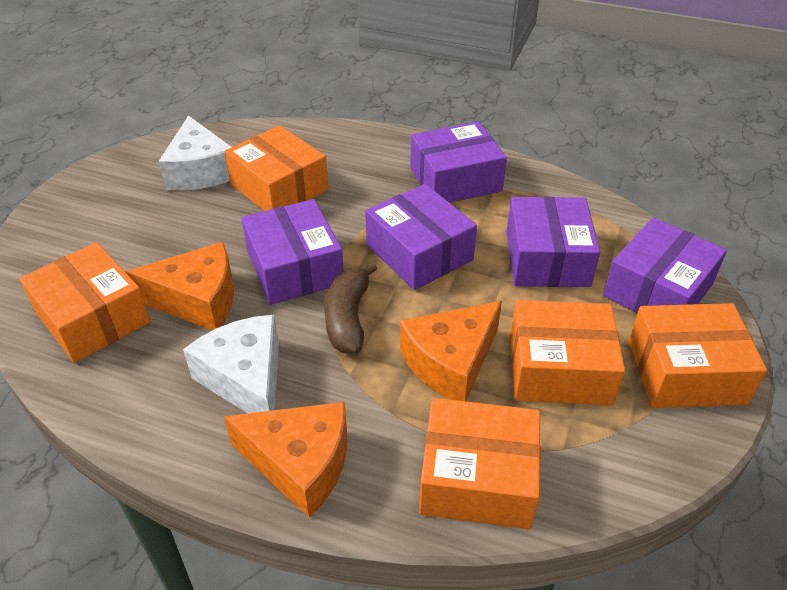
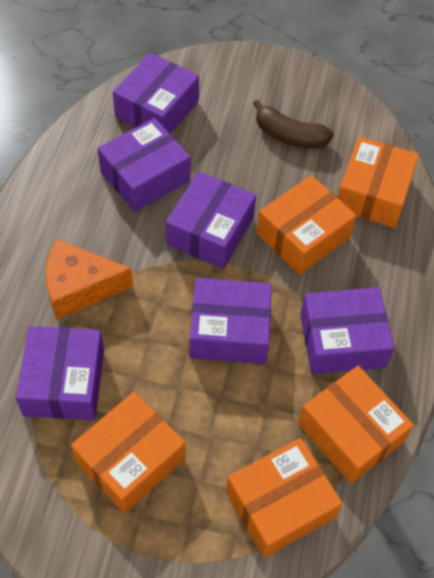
orange cheese: 3 -> 1
purple box: 5 -> 6
white cheese: 2 -> 0

